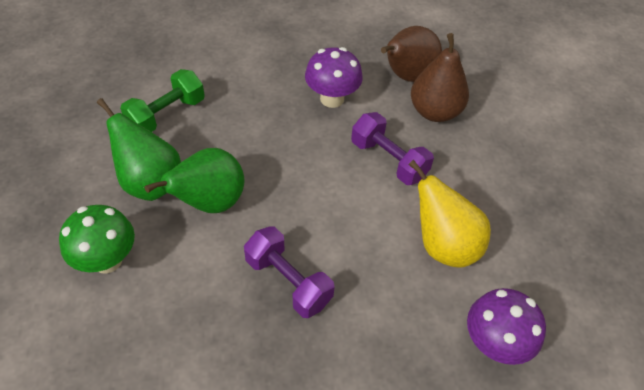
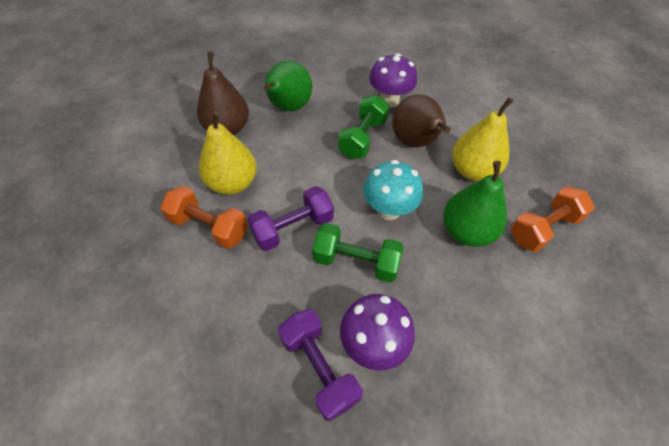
green dumbbell: 1 -> 2
green mushroom: 1 -> 0
orange dumbbell: 0 -> 2
turquoise mushroom: 0 -> 1
yellow pear: 1 -> 2

